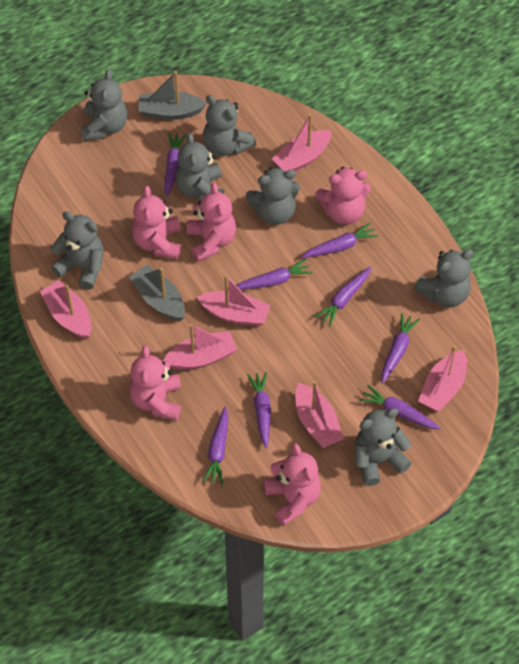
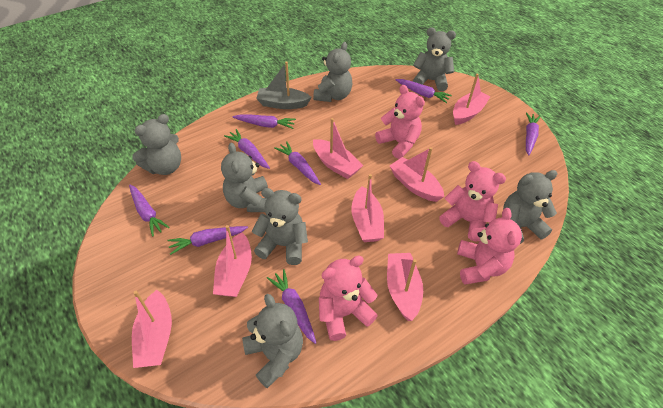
grey boat: 2 -> 1
pink boat: 6 -> 7
pink teddy bear: 5 -> 4

